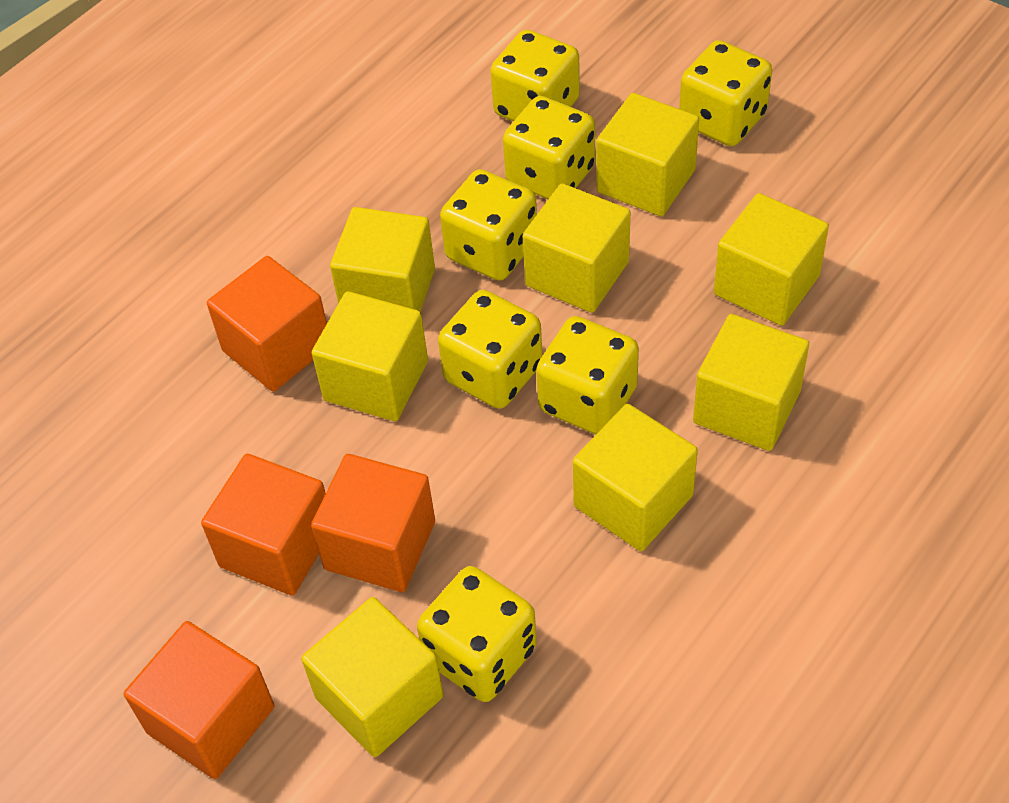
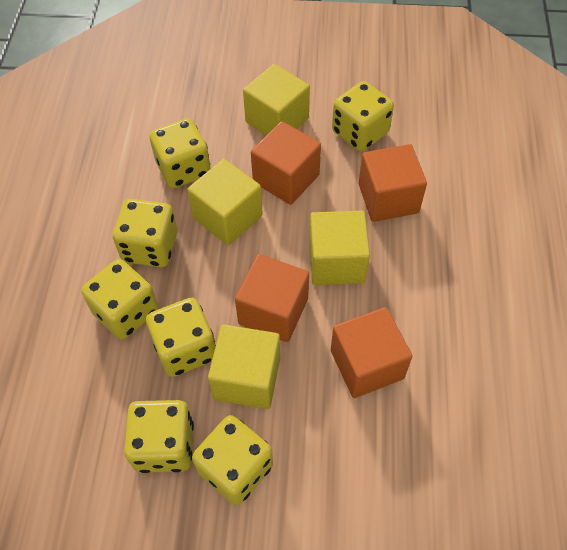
yellow cube: 8 -> 4

